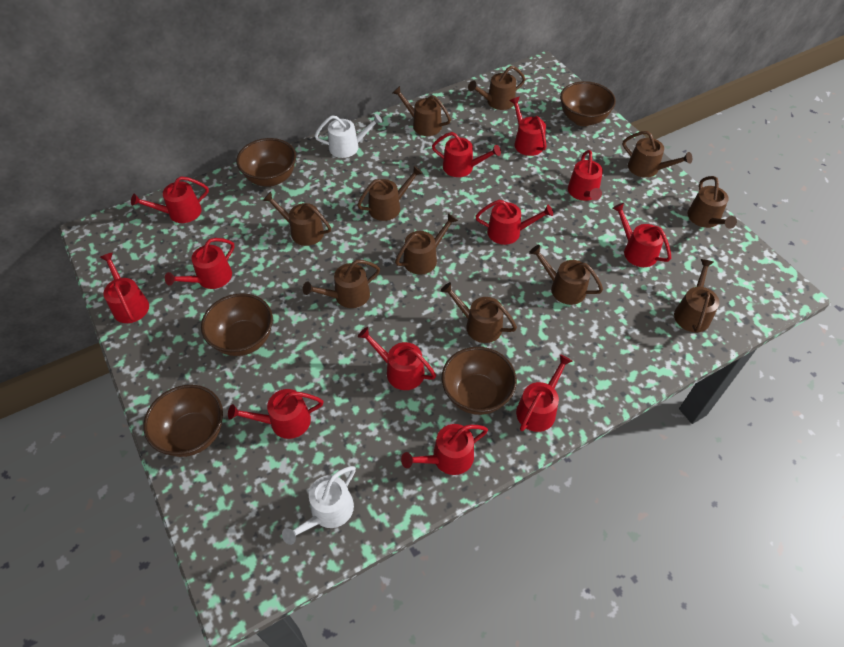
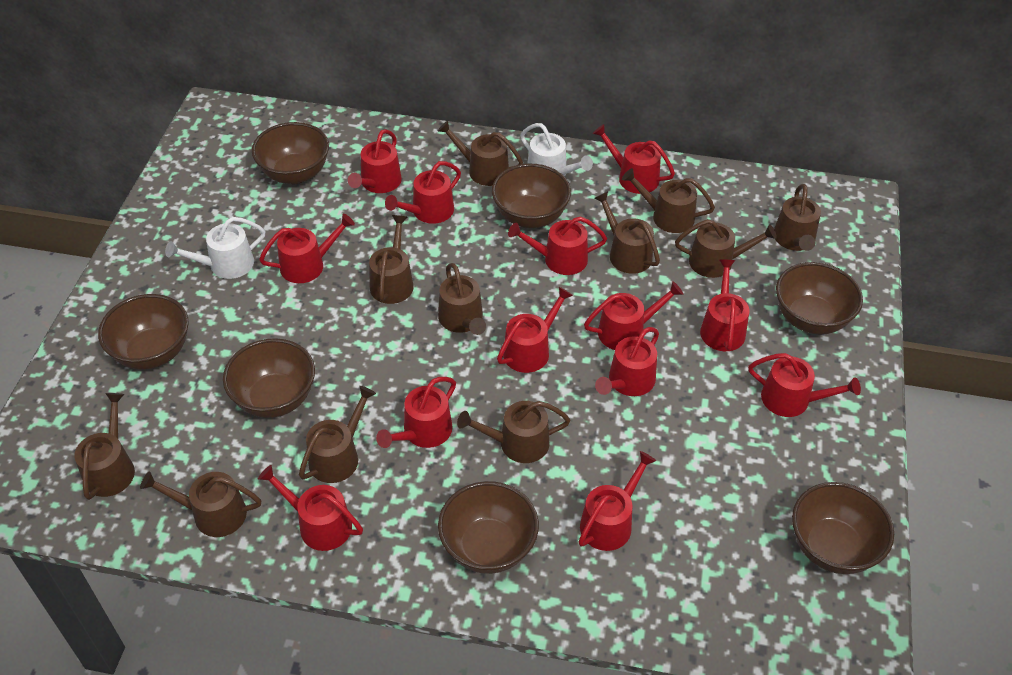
brown bowl: 5 -> 7
red watering can: 12 -> 13

